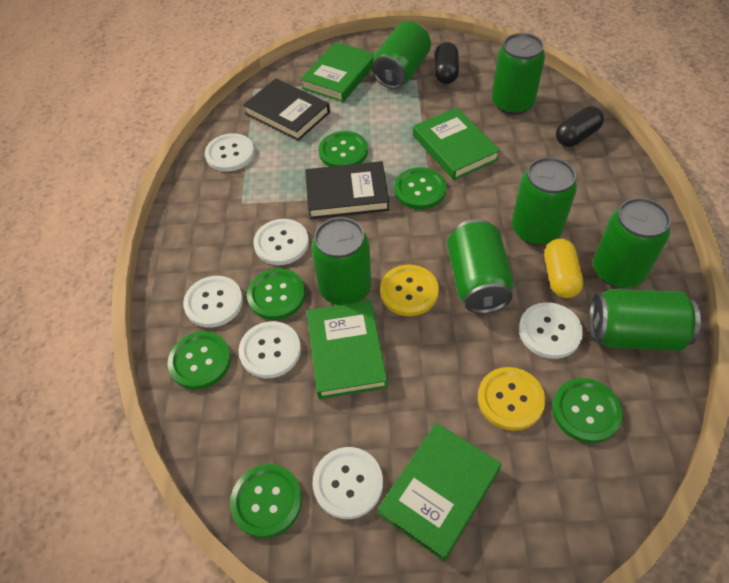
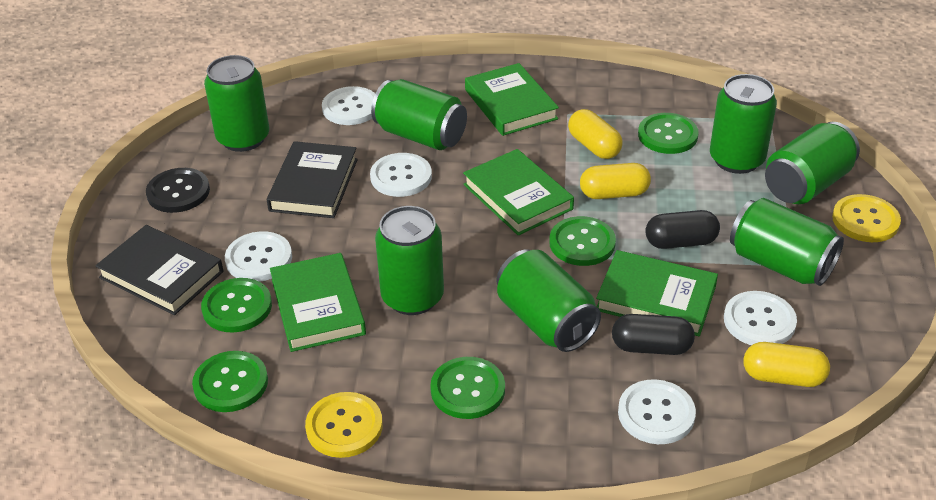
black button: 0 -> 1
green button: 6 -> 5
white button: 6 -> 5
yellow capsule: 1 -> 3

